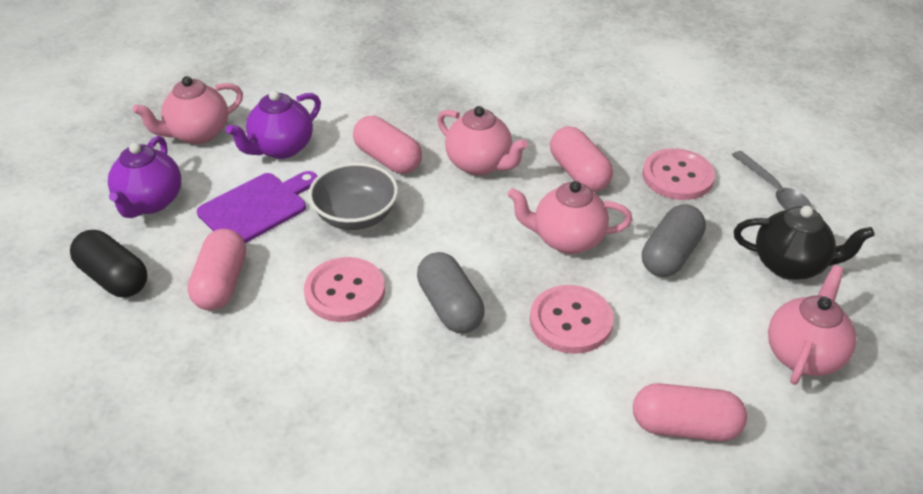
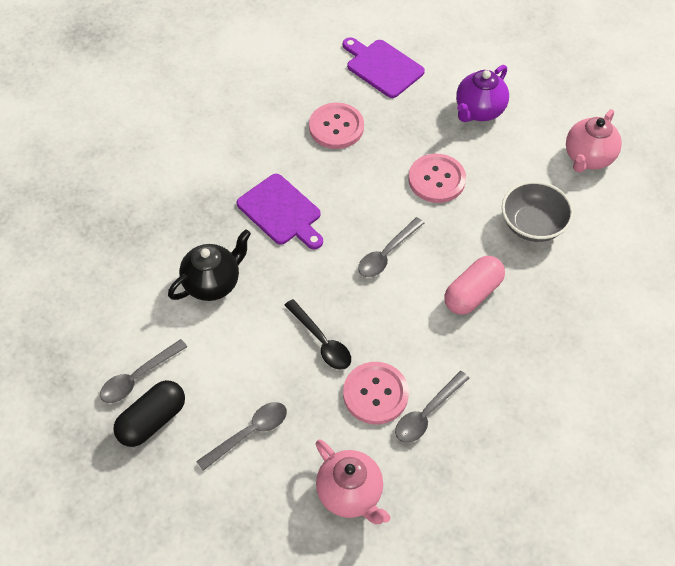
black spoon: 0 -> 1
grey capsule: 2 -> 0
grey spoon: 1 -> 4
pink capsule: 4 -> 1
pink teapot: 4 -> 2
purple cutting board: 1 -> 2
purple teapot: 2 -> 1

